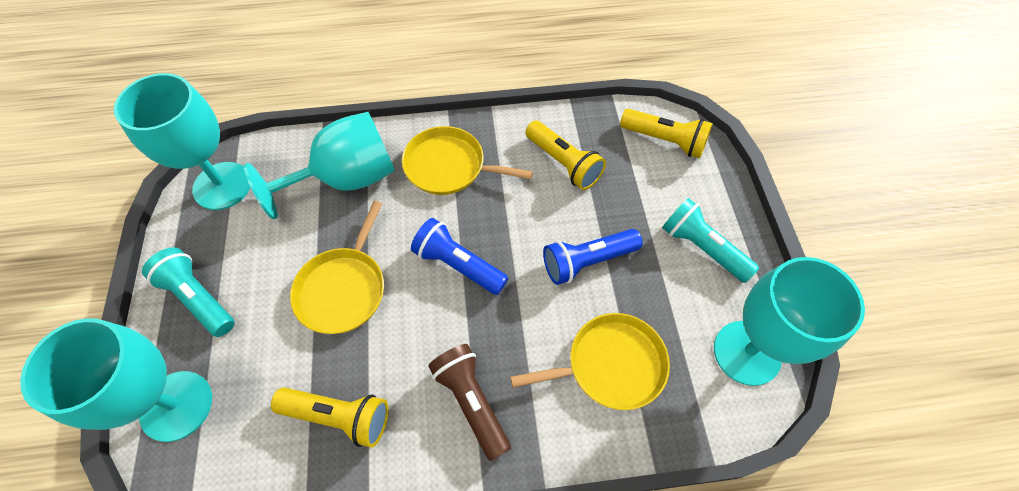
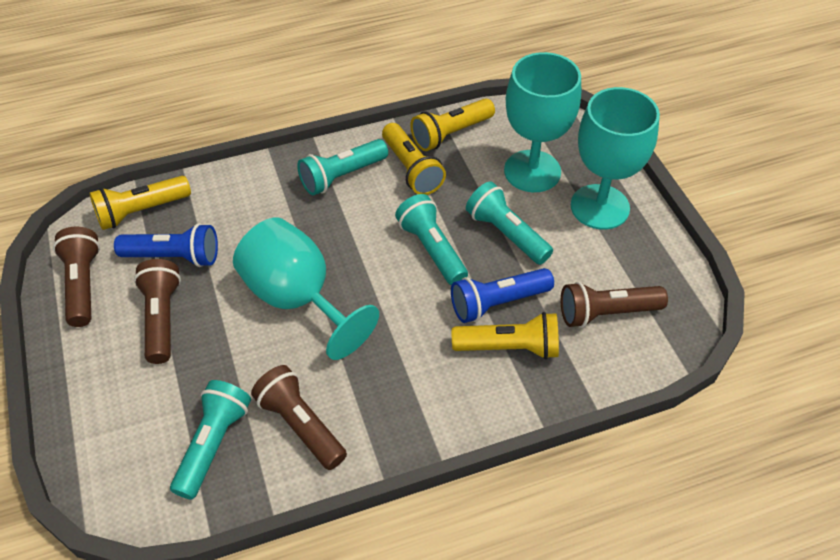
brown flashlight: 1 -> 4
turquoise flashlight: 2 -> 4
turquoise goblet: 4 -> 3
yellow flashlight: 3 -> 4
yellow pan: 3 -> 0

